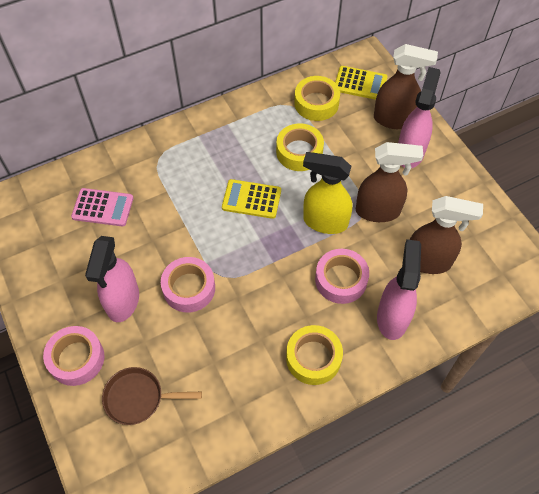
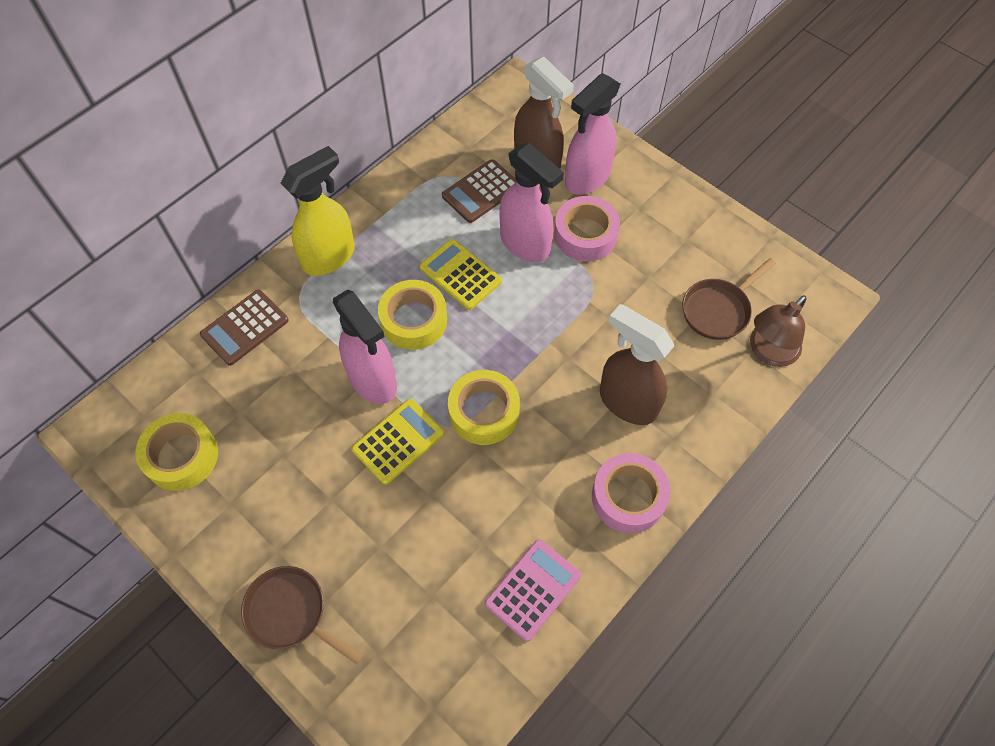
brown calculator: 0 -> 2
brown lamp: 0 -> 1
brown pan: 1 -> 2
brown spray bottle: 3 -> 2
pink tape: 3 -> 2

